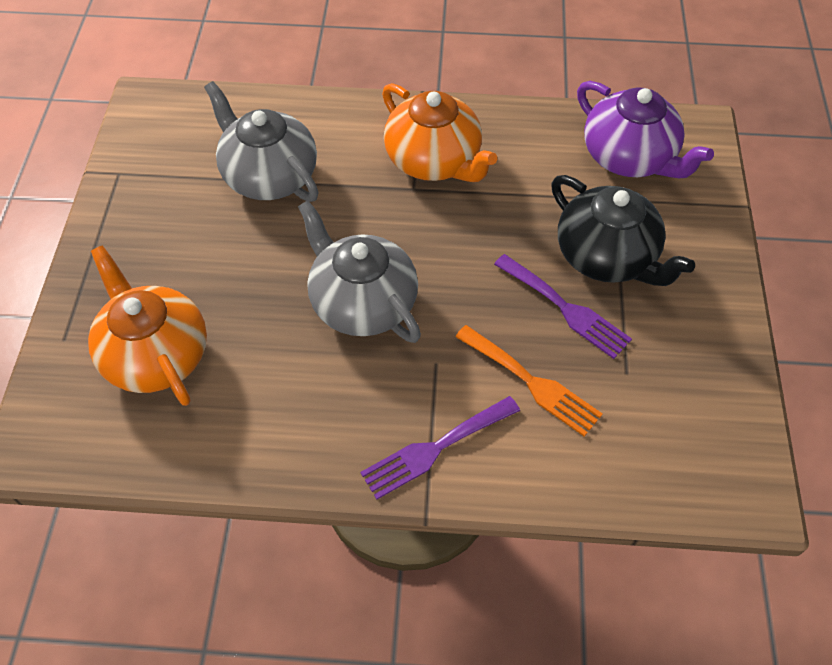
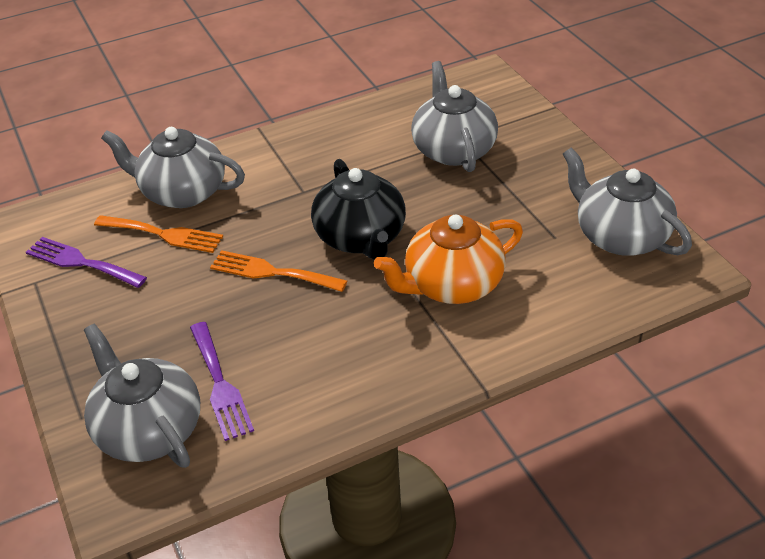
grey teapot: 2 -> 4
orange fork: 1 -> 2
orange teapot: 2 -> 1
purple teapot: 1 -> 0

